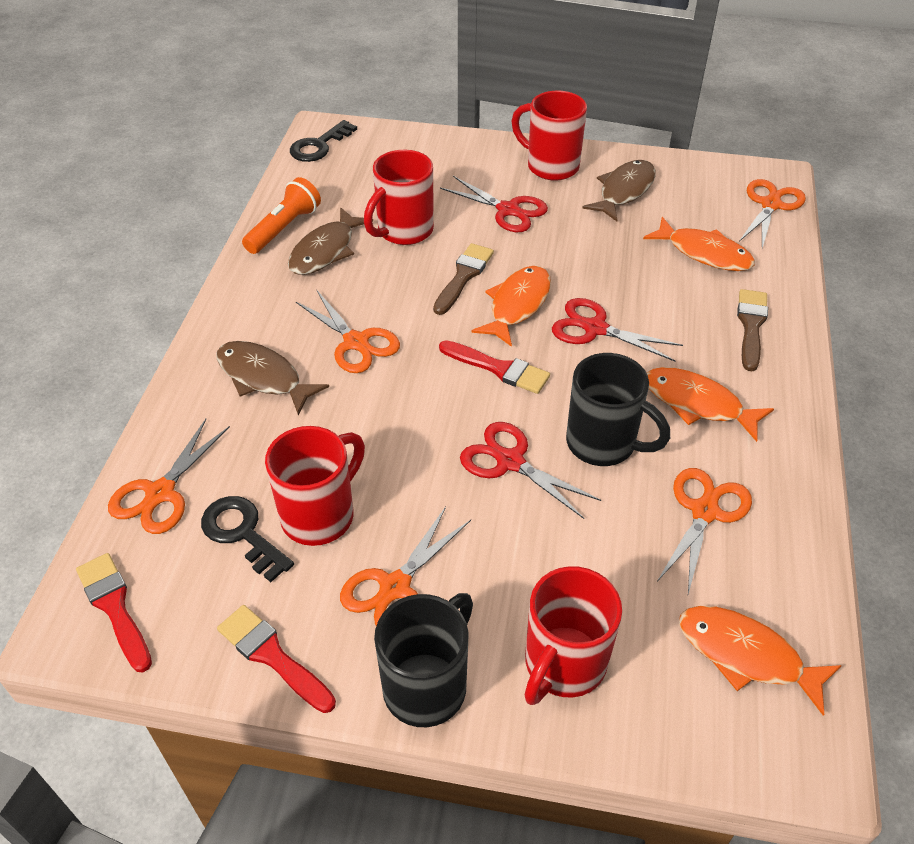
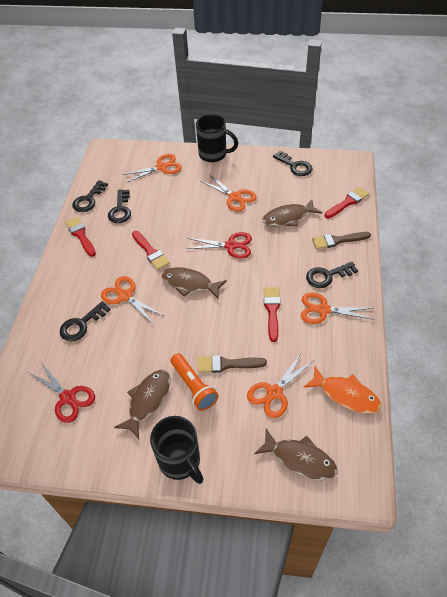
black key: 2 -> 5
brown fish: 3 -> 4
orange fish: 4 -> 1
red brush: 3 -> 4
red mug: 4 -> 0
red scissors: 3 -> 2

